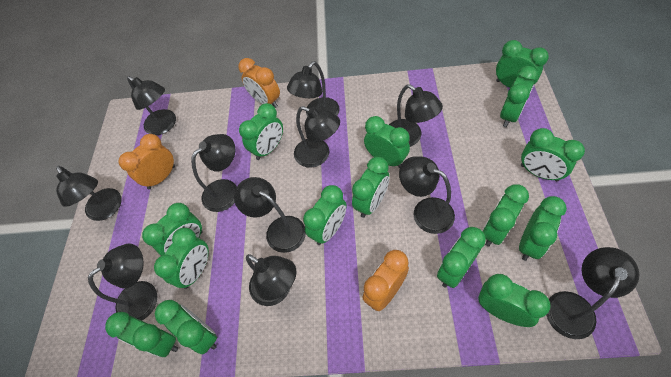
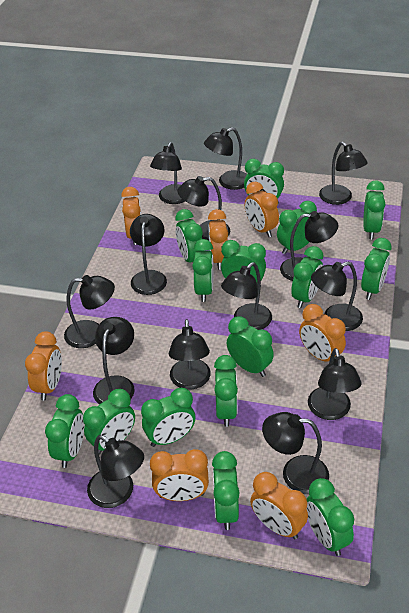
black lamp: 11 -> 14
orange clock: 3 -> 7

